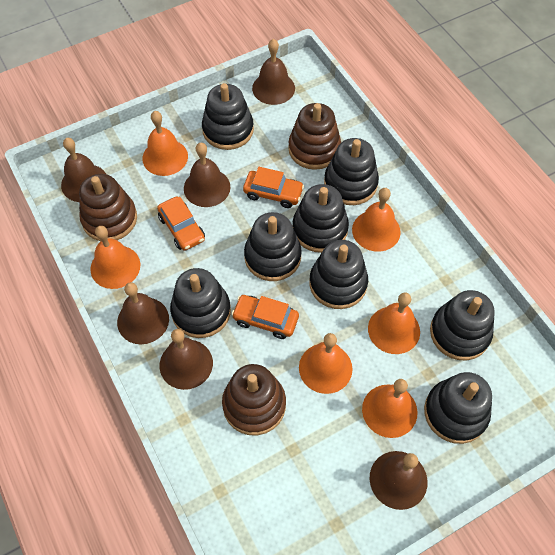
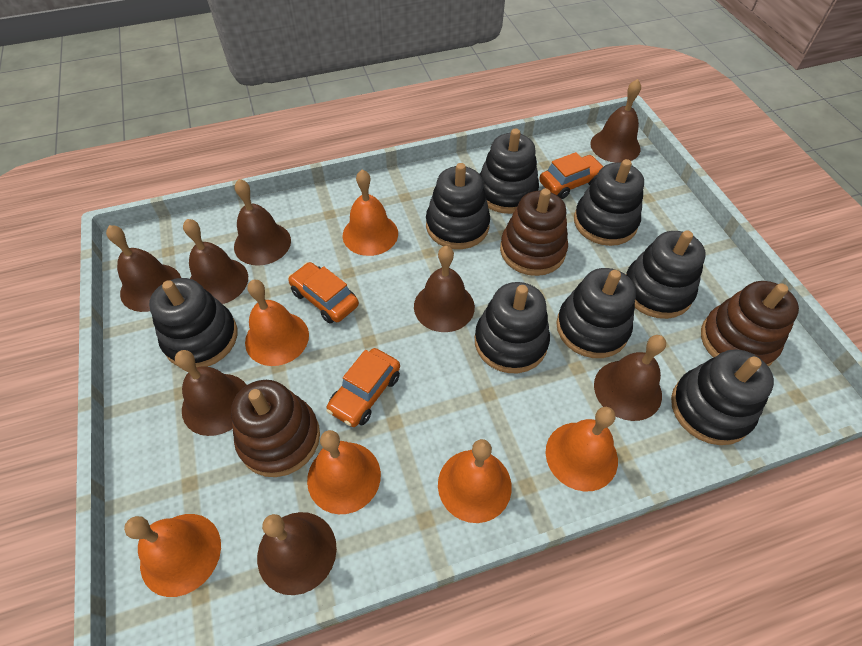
brown bell: 6 -> 8

